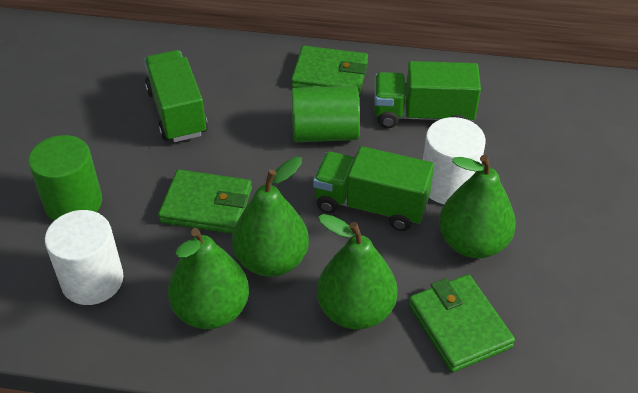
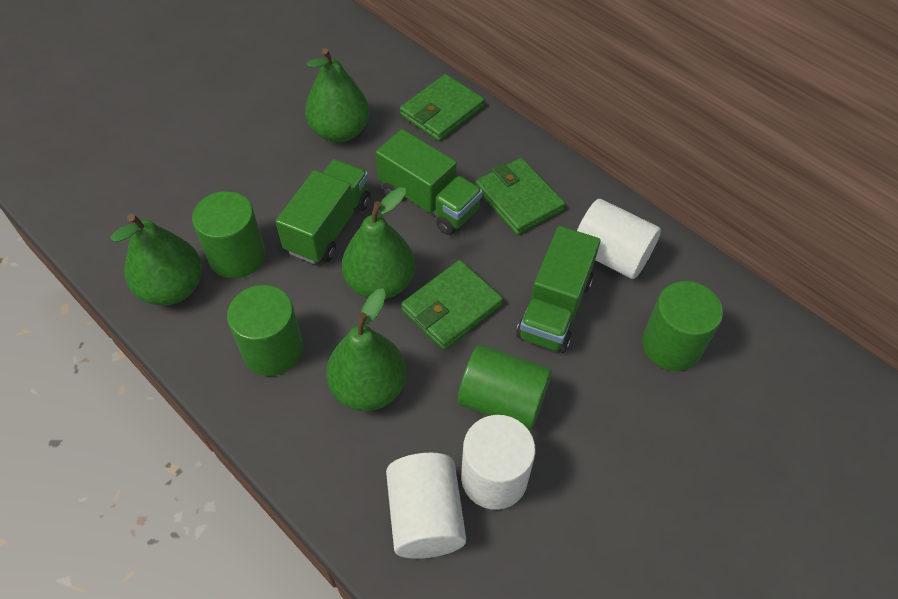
green cylinder: 2 -> 4
white cylinder: 2 -> 3

